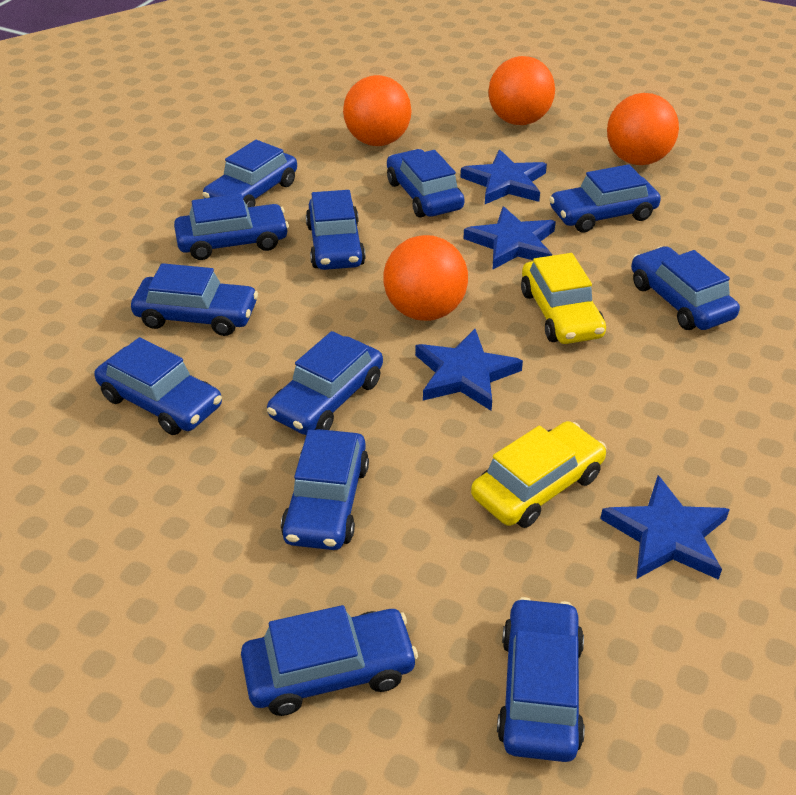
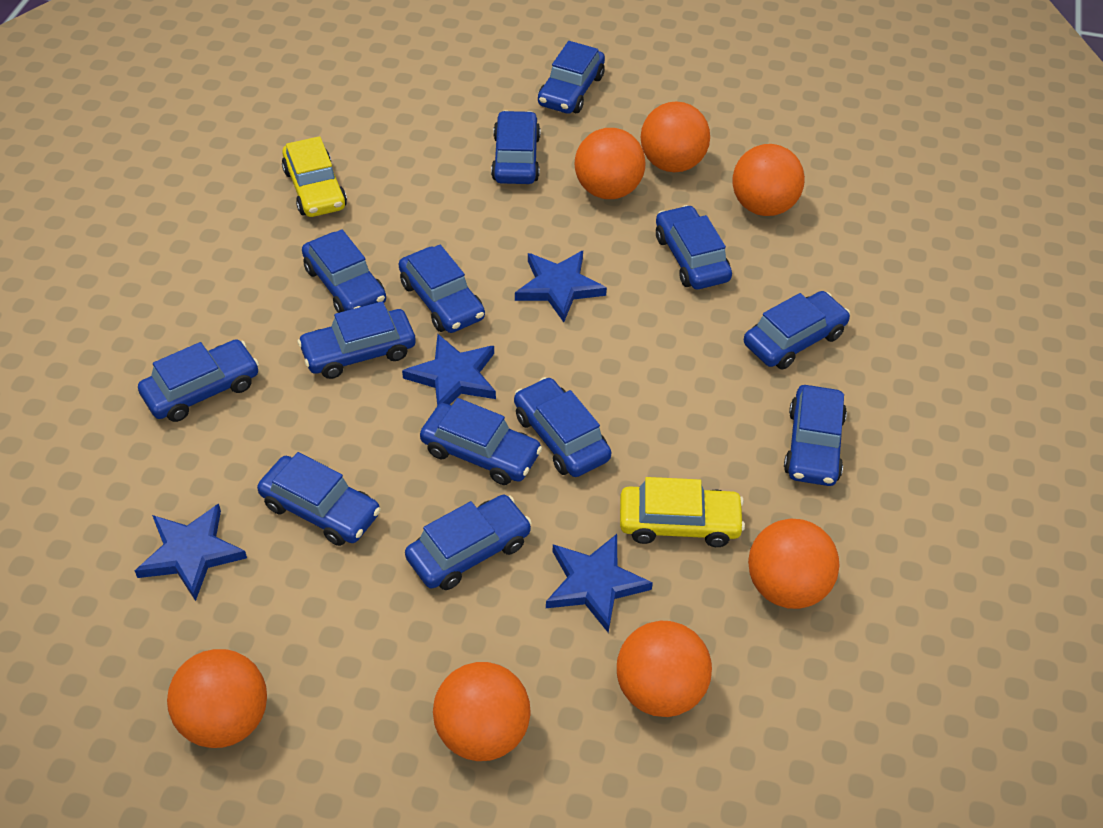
blue car: 12 -> 13
orange ball: 4 -> 7

